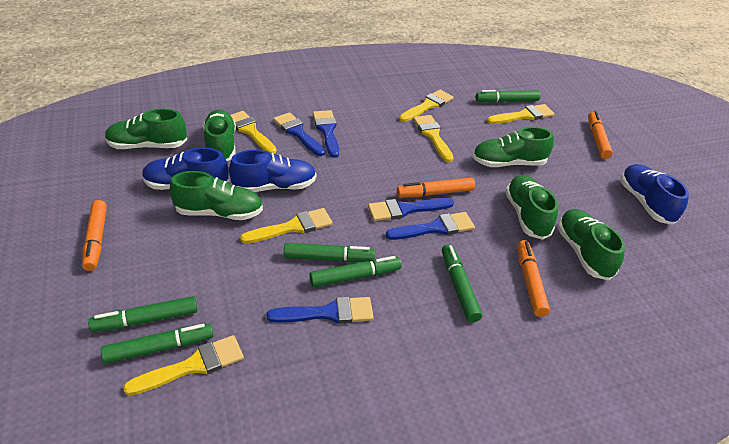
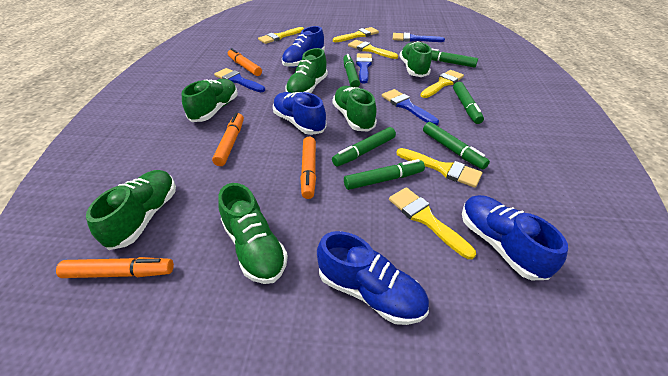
blue brush: 5 -> 4
blue shoe: 3 -> 4

